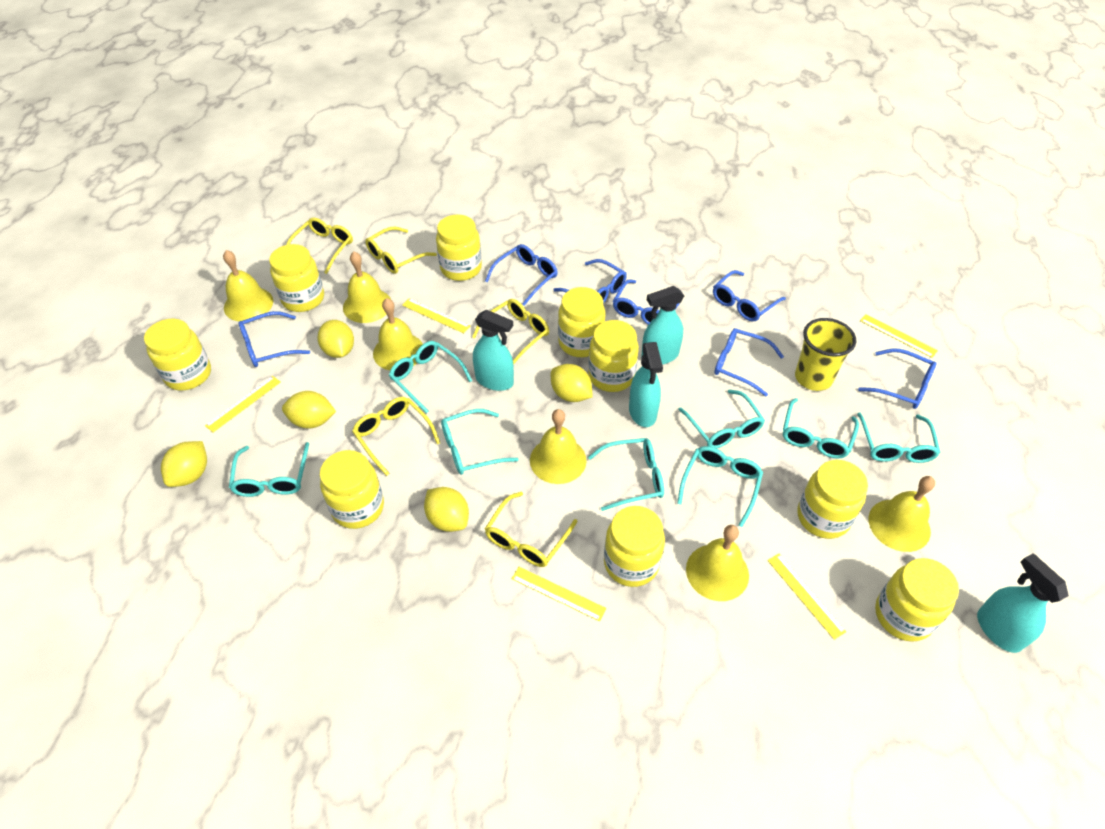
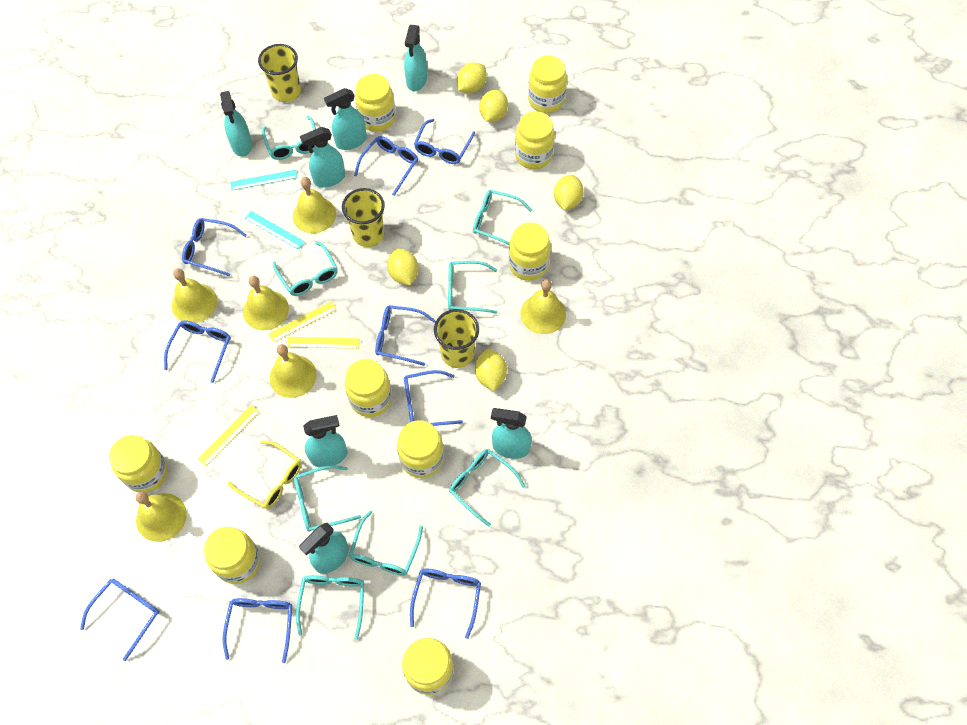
blue glasses: 7 -> 9
turquoise ruler: 0 -> 2
turquoise spray bottle: 4 -> 7
yellow cup: 1 -> 3
yellow glasses: 5 -> 1
yellow ruler: 5 -> 3

